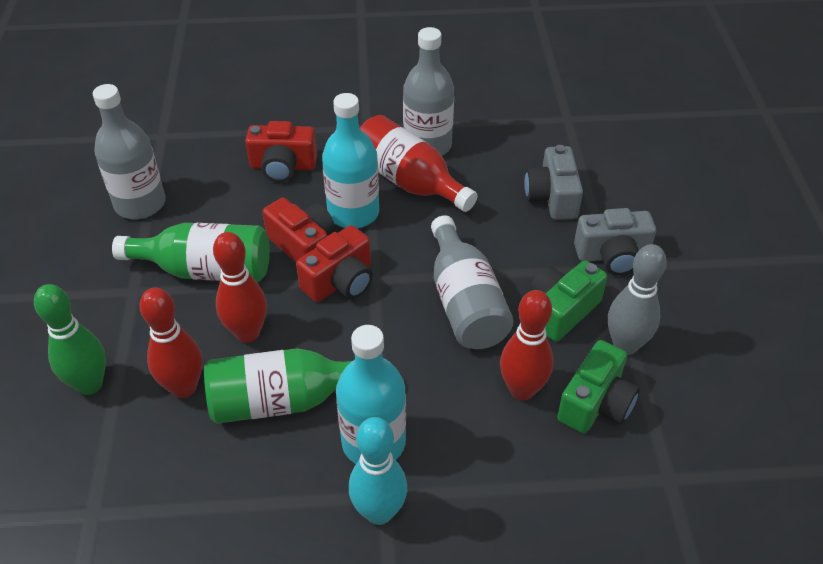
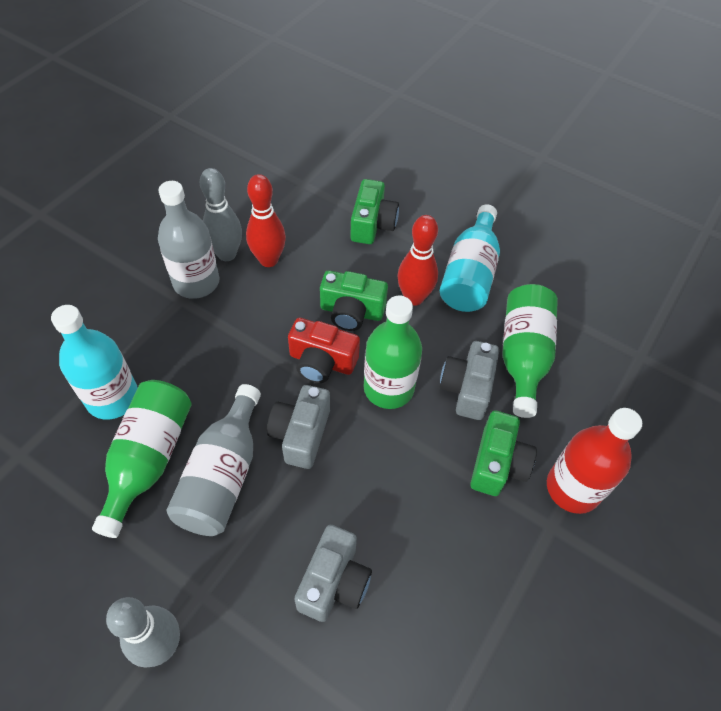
green bottle: 2 -> 3
green bowling pin: 1 -> 0
green camera: 2 -> 3
grey bottle: 3 -> 2
grey bowling pin: 1 -> 2
grey camera: 2 -> 3
red bowling pin: 3 -> 2
red camera: 3 -> 1
turquoise bowling pin: 1 -> 0

